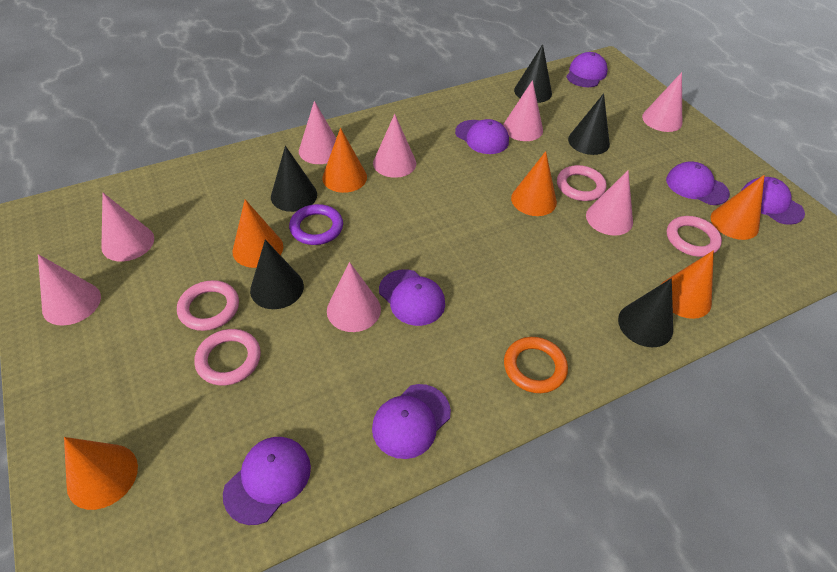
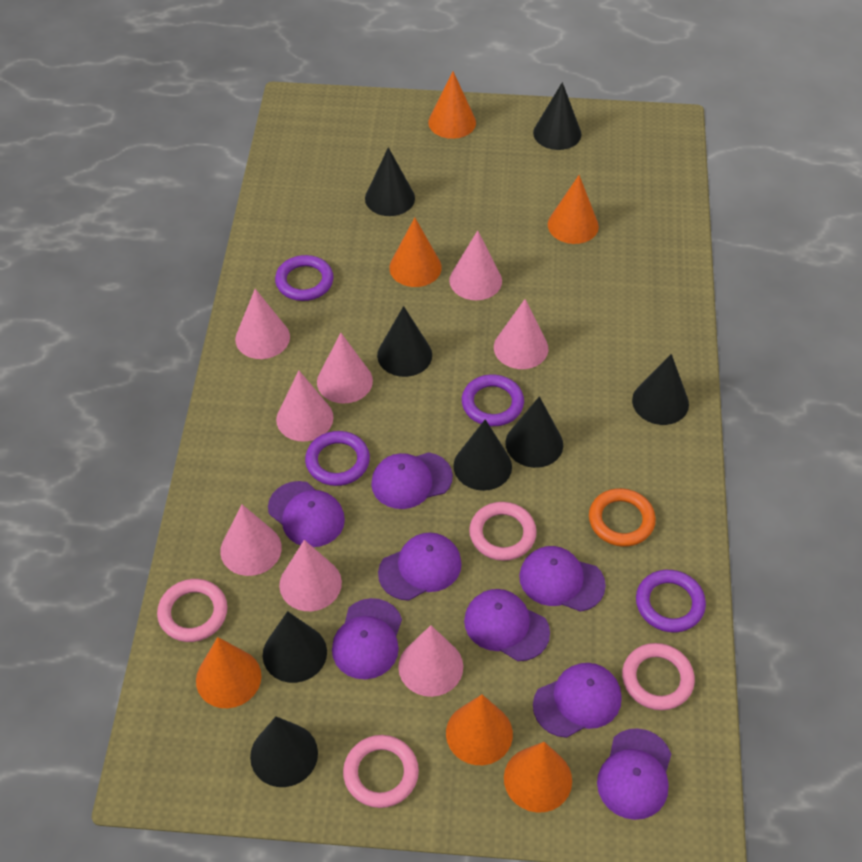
black cone: 5 -> 8
purple cap: 7 -> 8
purple ring: 1 -> 4

